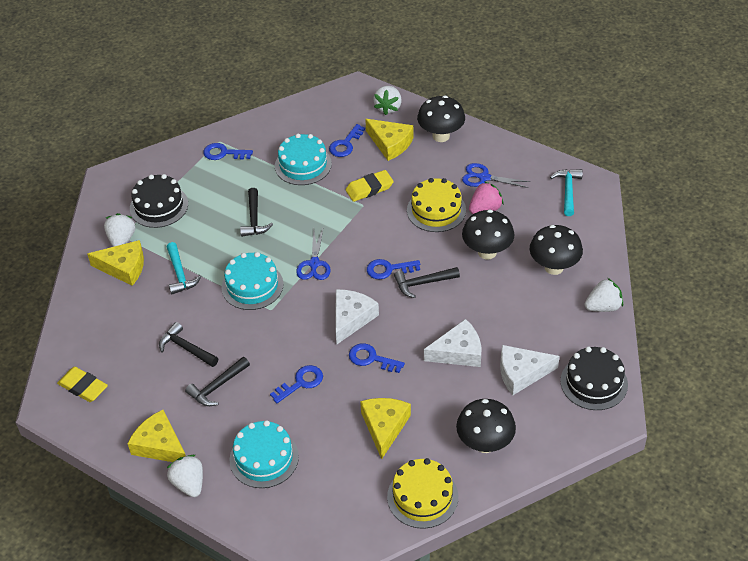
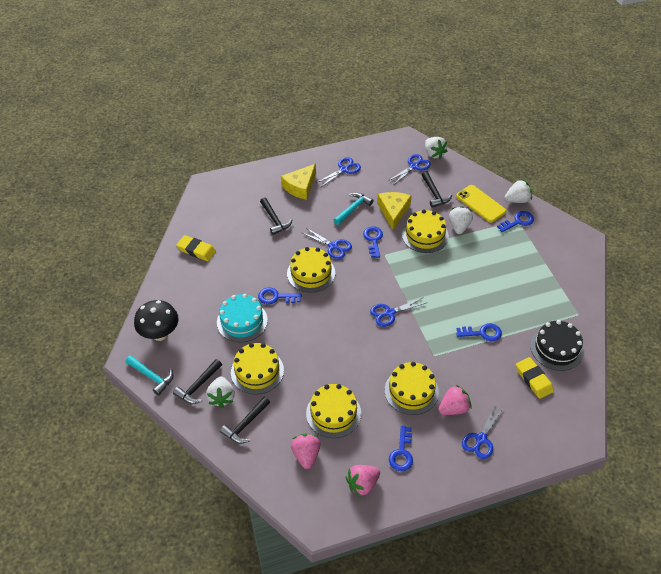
black cake: 2 -> 1
black mushroom: 4 -> 1
blue scissors: 2 -> 5
pink strawberry: 1 -> 3
turquoise cake: 3 -> 1
white cheese: 3 -> 0
yellow cake: 2 -> 5
yellow cheese: 4 -> 2
yellow phone: 0 -> 1

